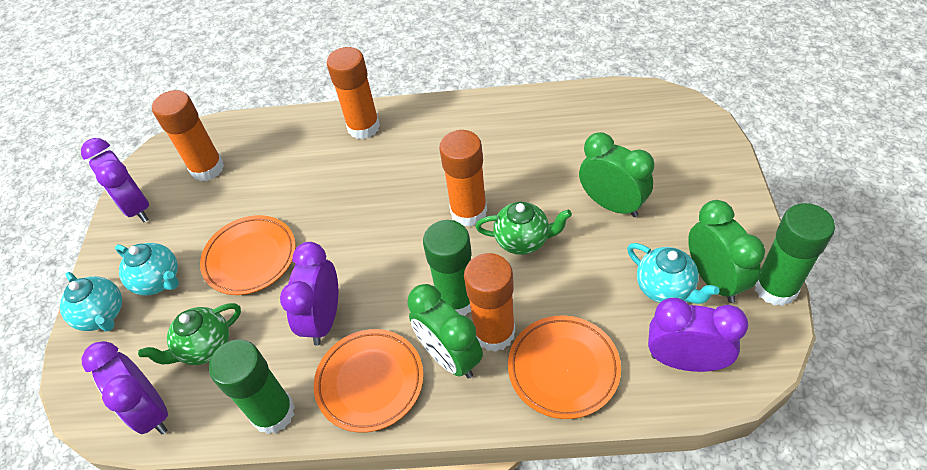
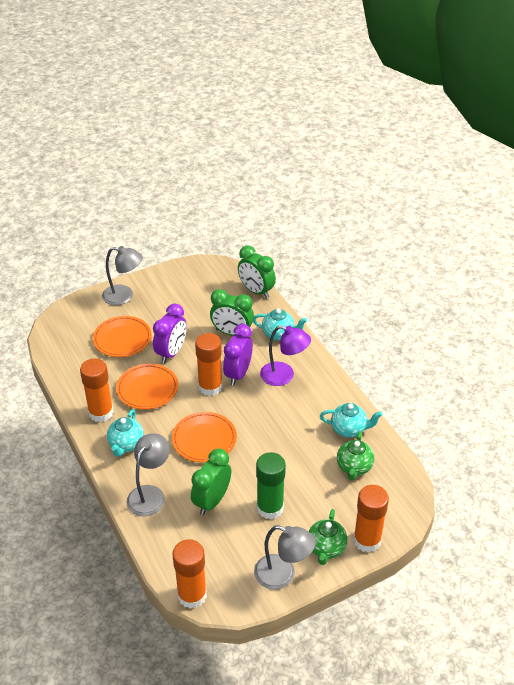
green glue stick: 3 -> 1
grey lamp: 0 -> 3
purple clock: 4 -> 2
purple lamp: 0 -> 1

